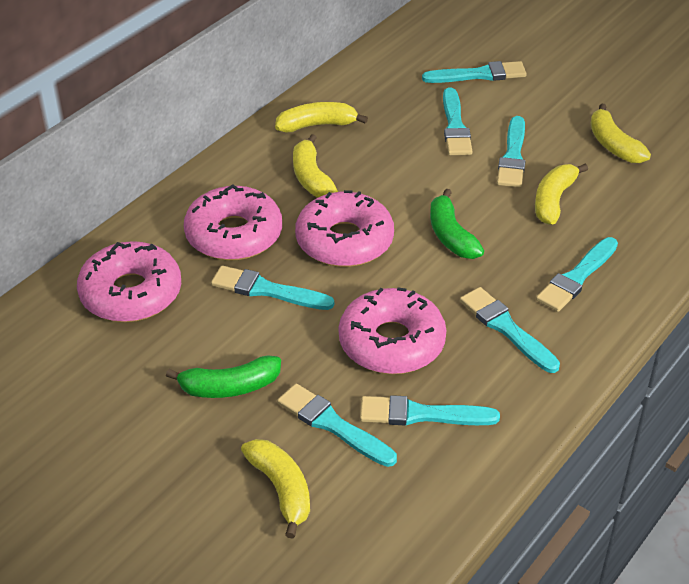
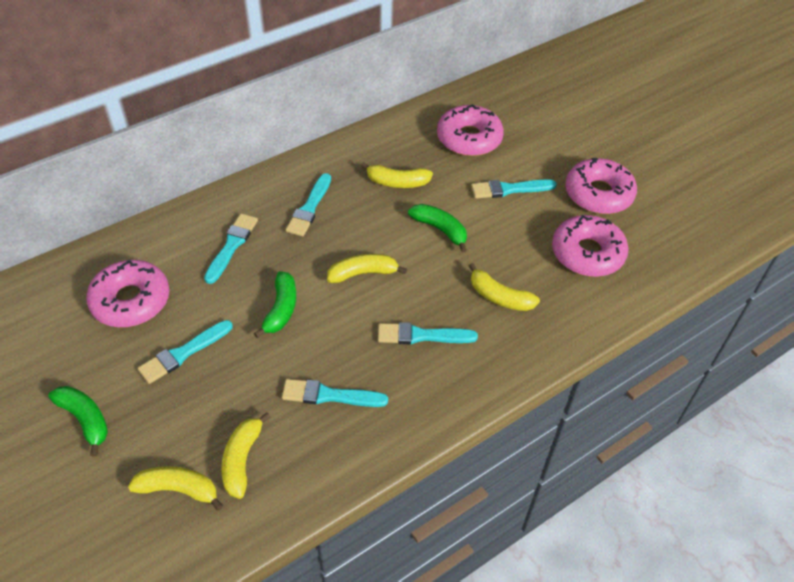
green banana: 2 -> 3
turquoise brush: 8 -> 6

